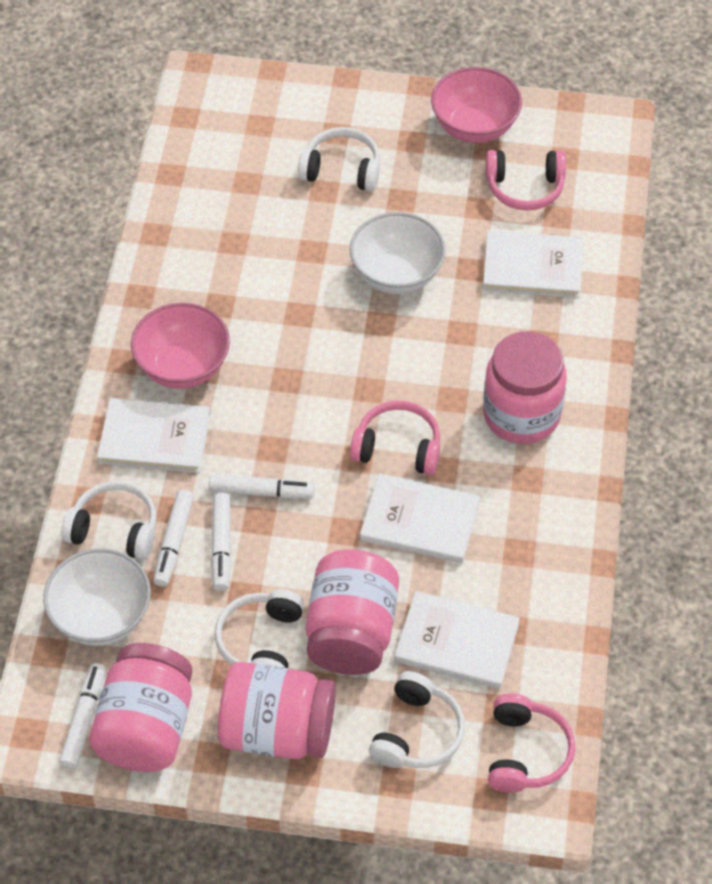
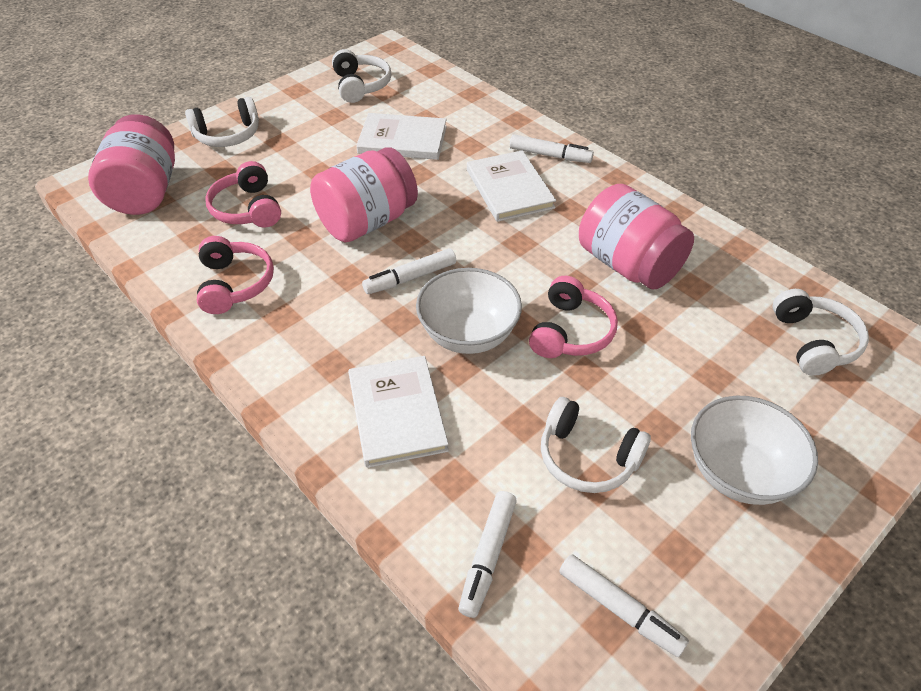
pink bowl: 2 -> 0
pink jar: 4 -> 3
white book: 4 -> 3

